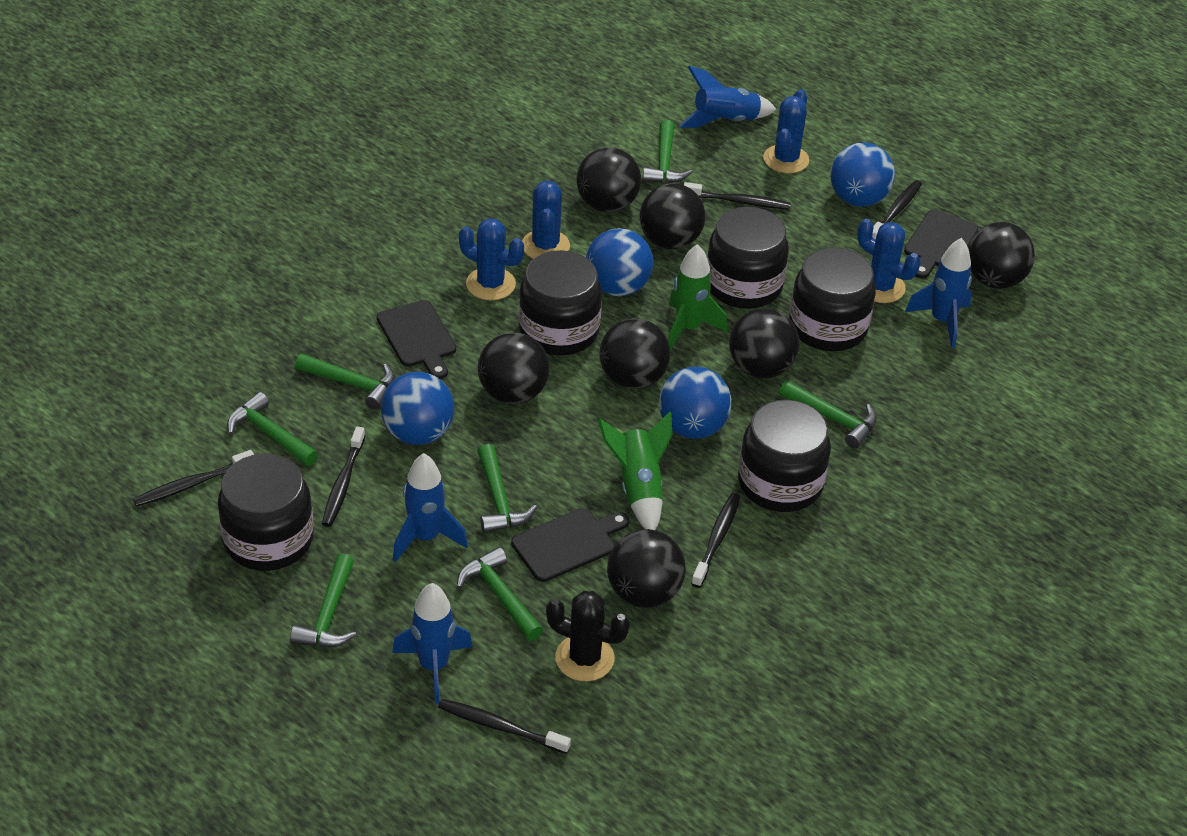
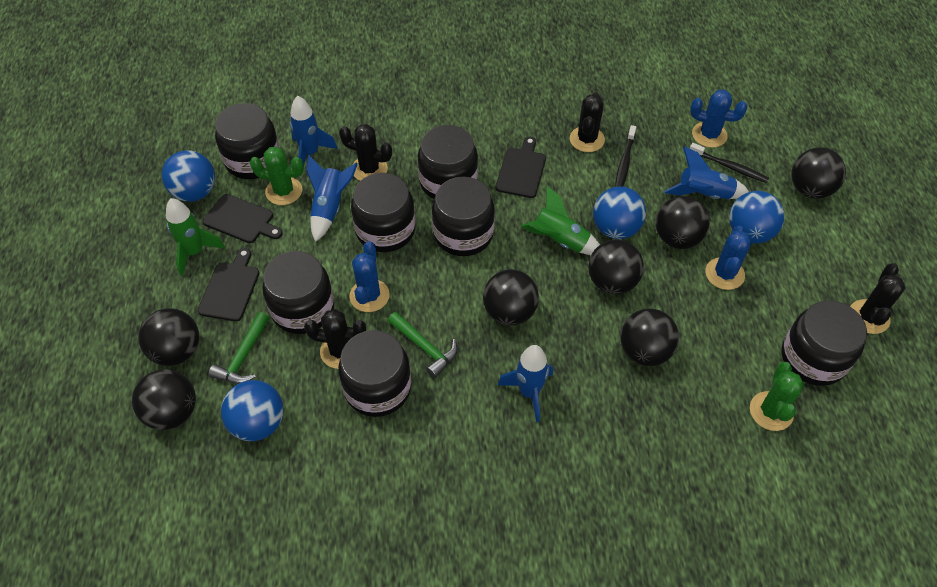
black cactus: 1 -> 4
black jar: 5 -> 7
black toothbrush: 6 -> 2
blue cactus: 4 -> 3
green cactus: 0 -> 2
green hammer: 7 -> 2

